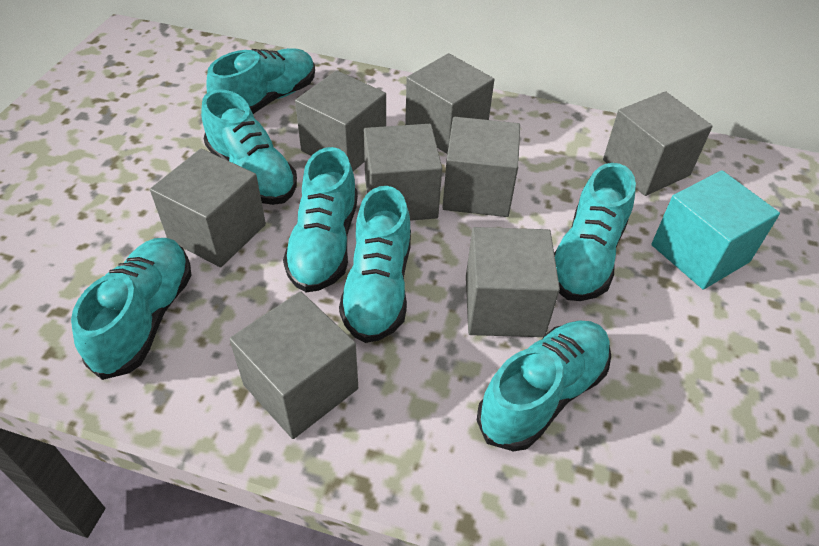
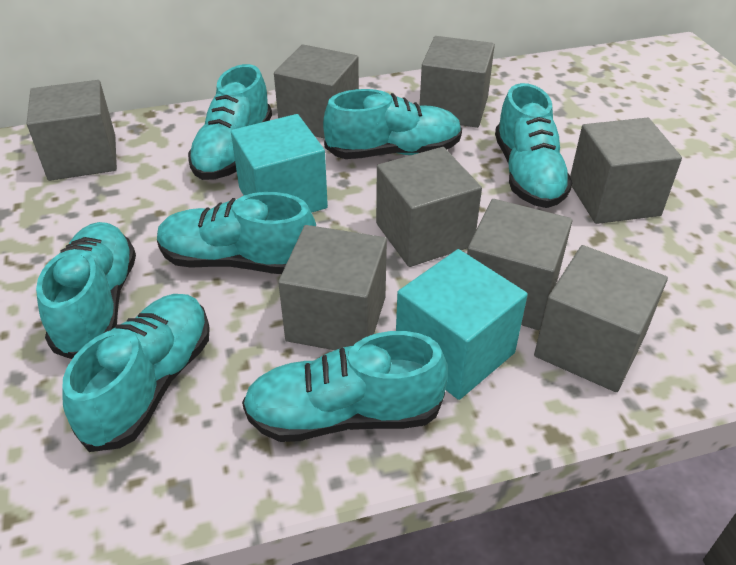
turquoise cube: 1 -> 2

